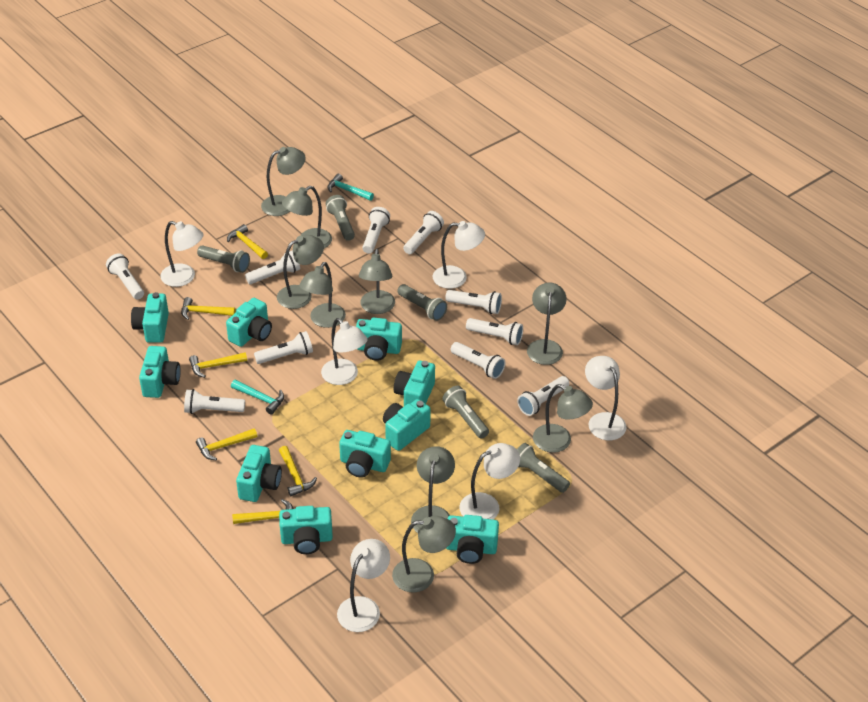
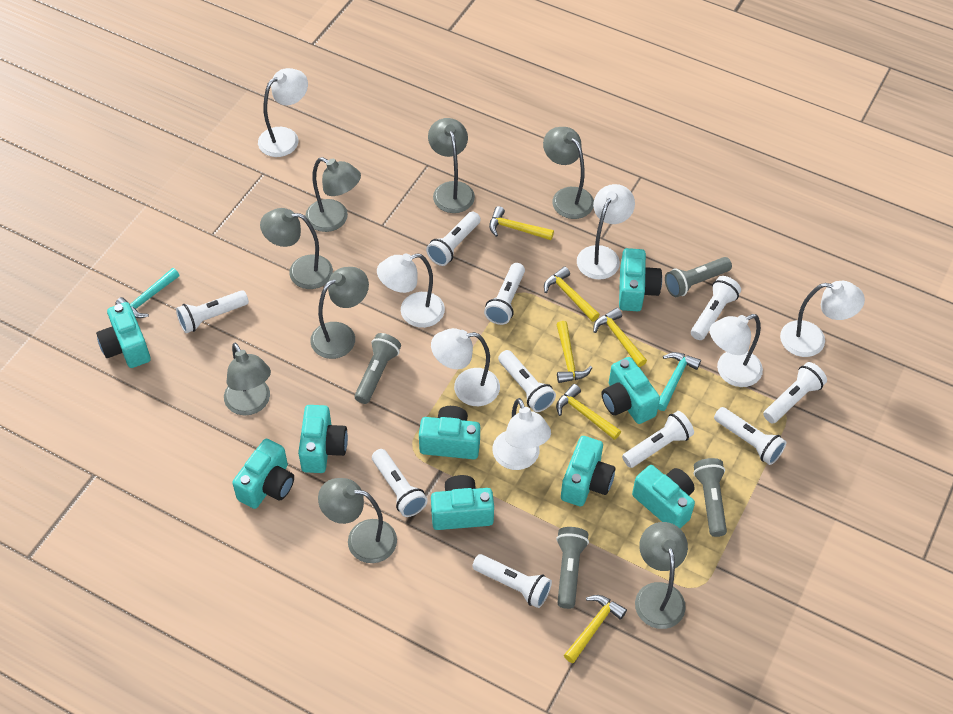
grey flashlight: 5 -> 4
grey lamp: 9 -> 8
turquoise camera: 10 -> 9
white lamp: 6 -> 7

